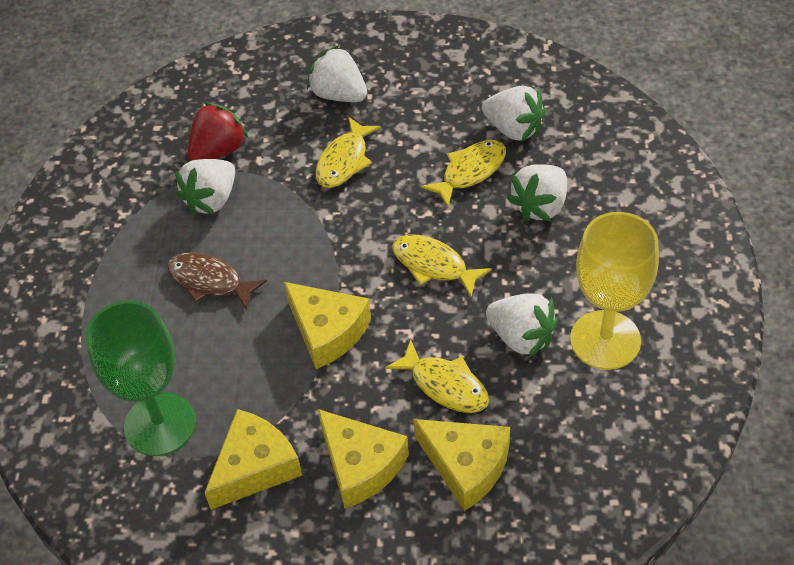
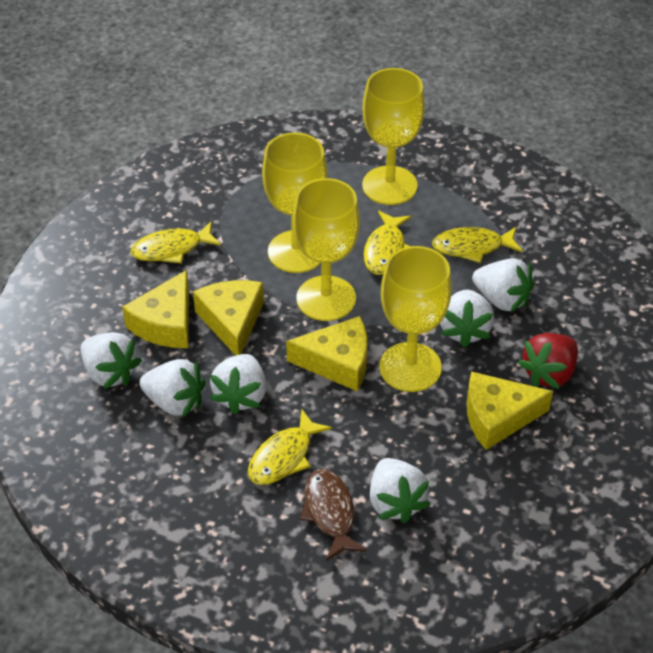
green goblet: 1 -> 0
white strawberry: 5 -> 6
yellow goblet: 1 -> 4

